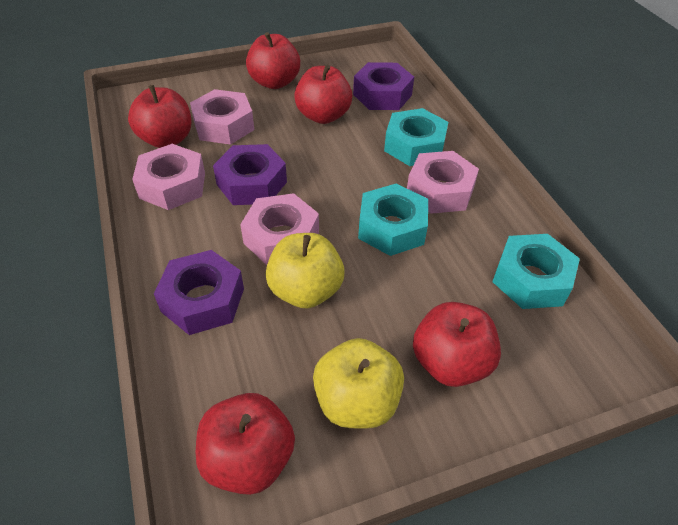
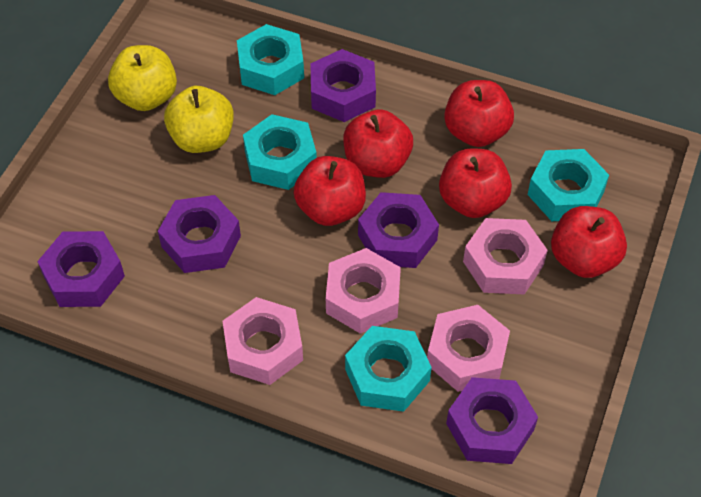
purple nut: 3 -> 5
turquoise nut: 3 -> 4

